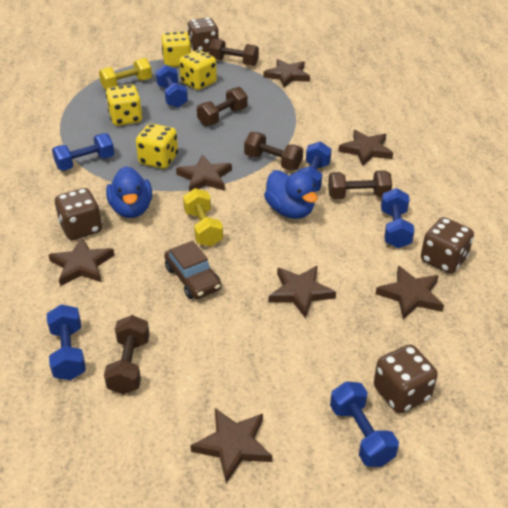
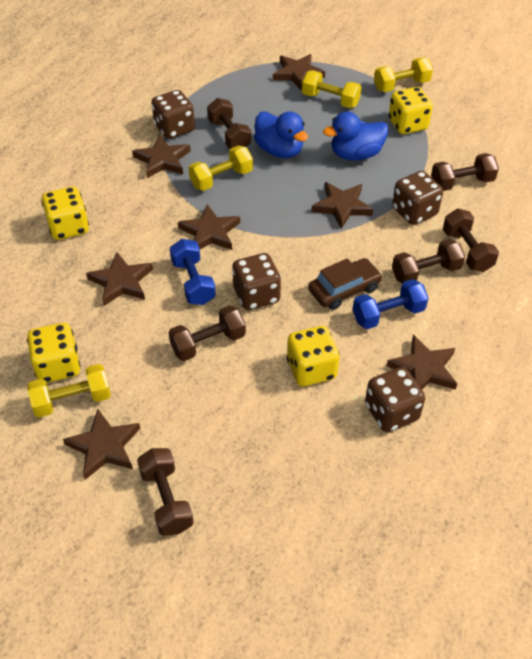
blue dumbbell: 6 -> 2
brown dumbbell: 5 -> 6
yellow dumbbell: 2 -> 4

